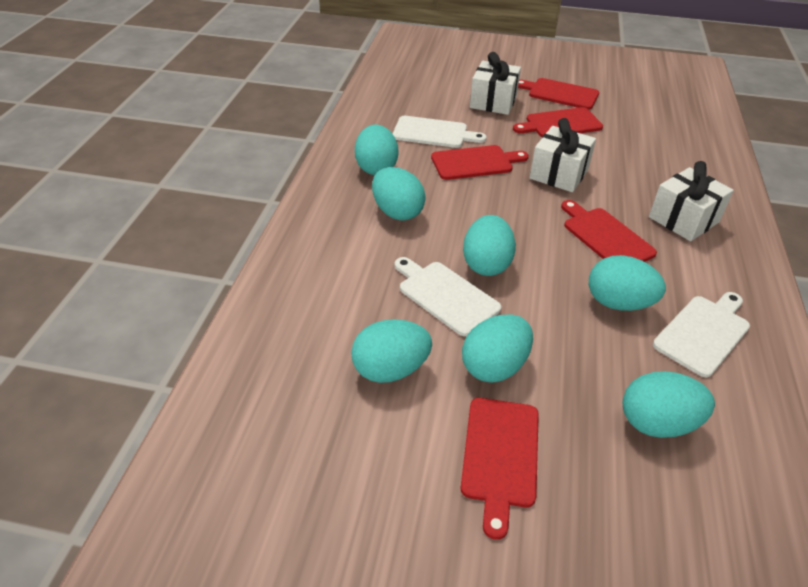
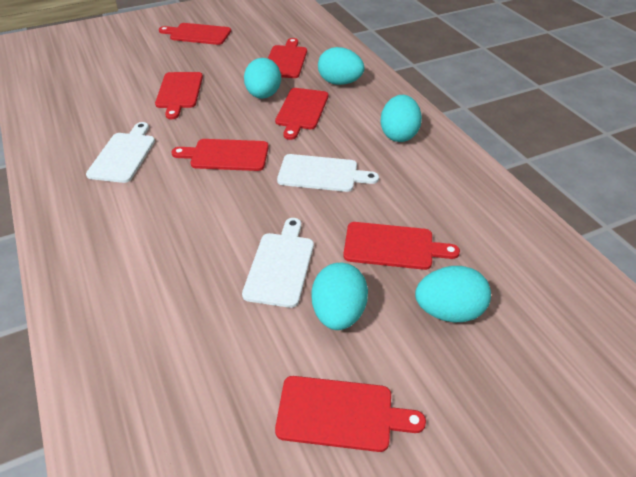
red cutting board: 5 -> 7
turquoise egg: 7 -> 5
white gift: 3 -> 0

